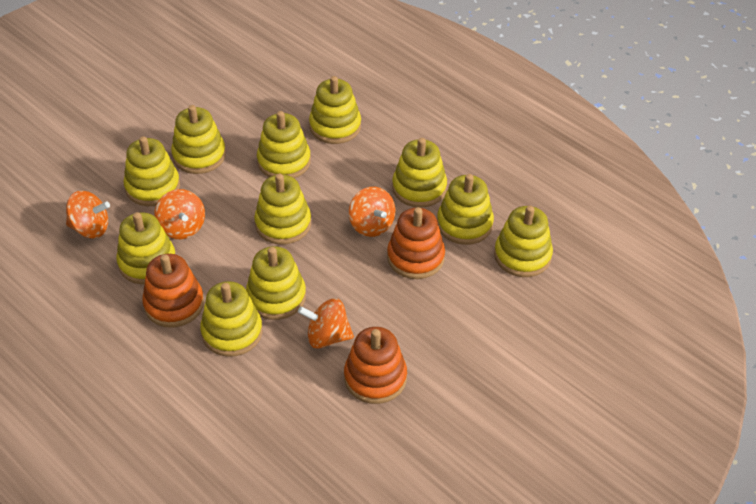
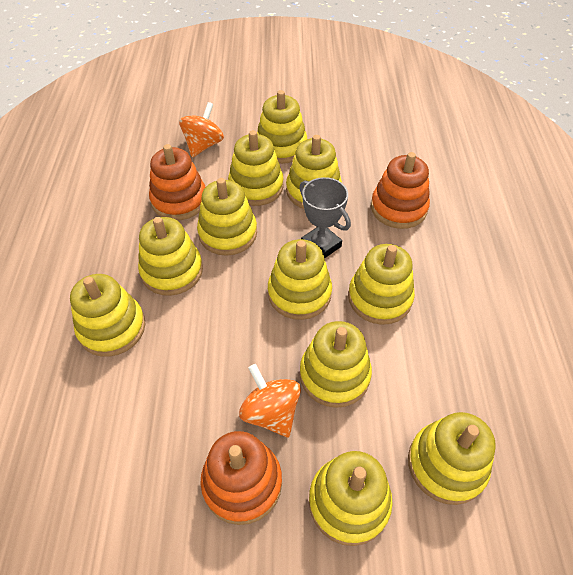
grey trophy: 0 -> 1
orange spinning top: 4 -> 2

